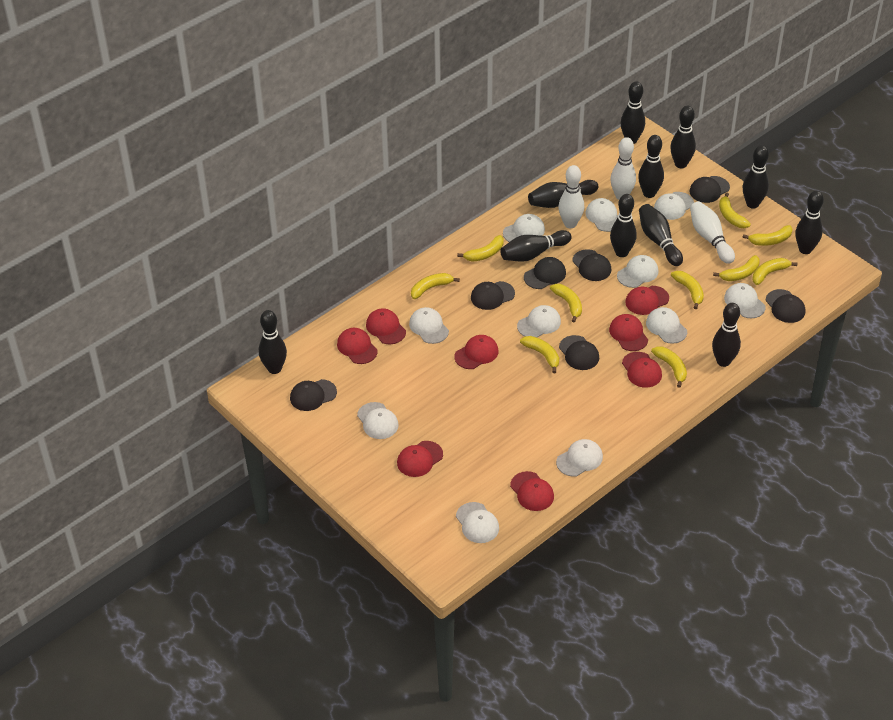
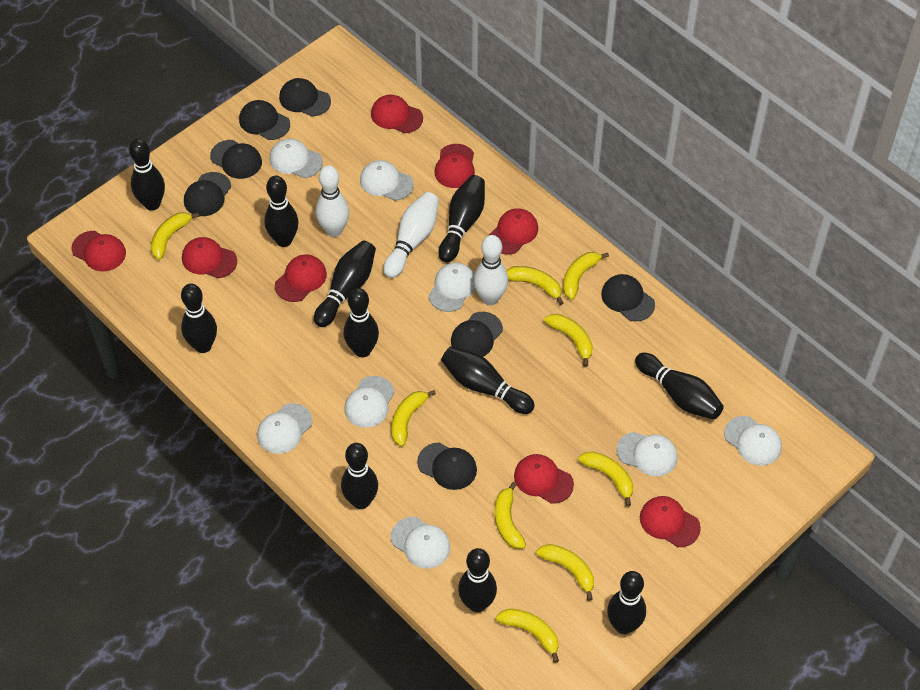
white cap: 11 -> 8
yellow banana: 10 -> 9

